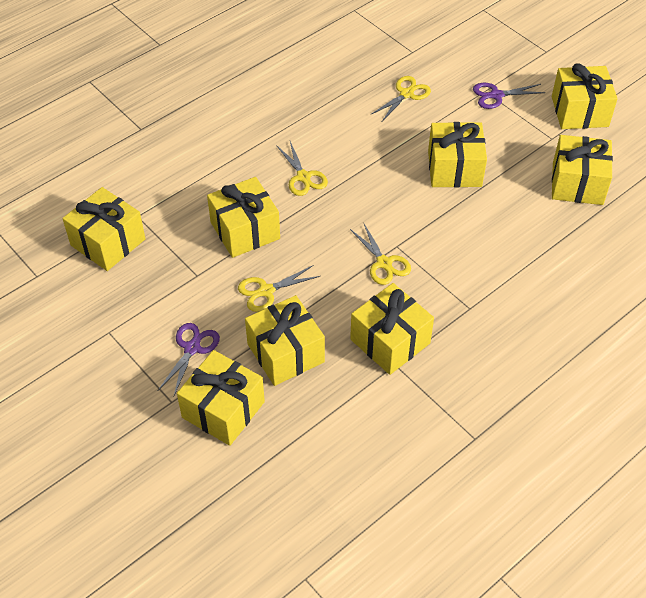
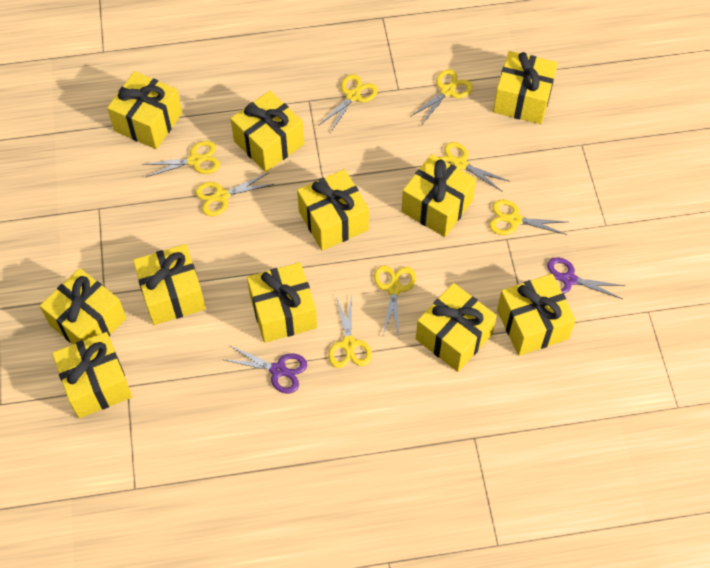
yellow gift: 8 -> 11
yellow scissors: 4 -> 8

